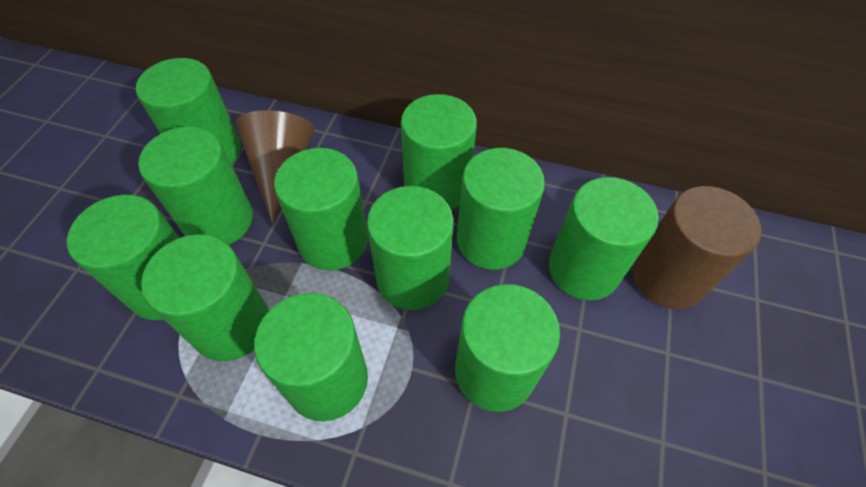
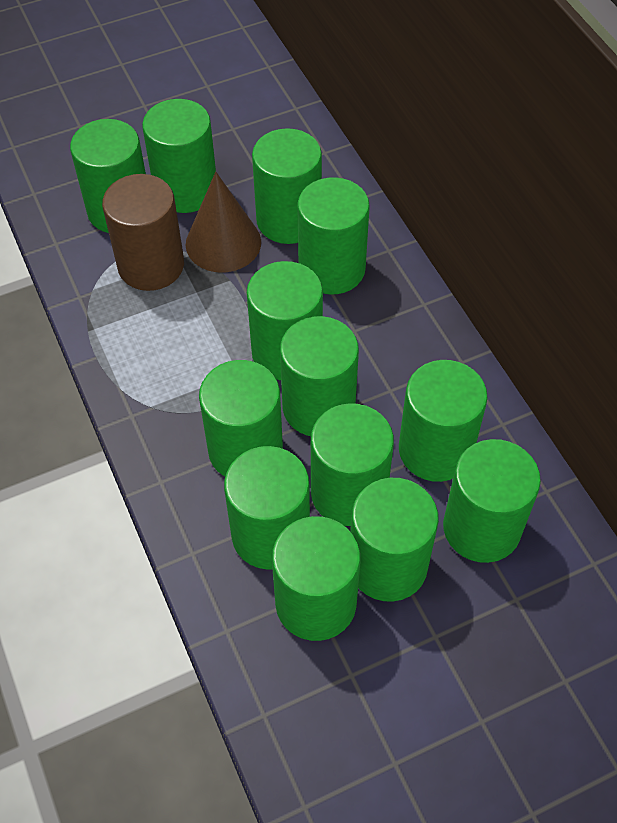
green cylinder: 11 -> 13

